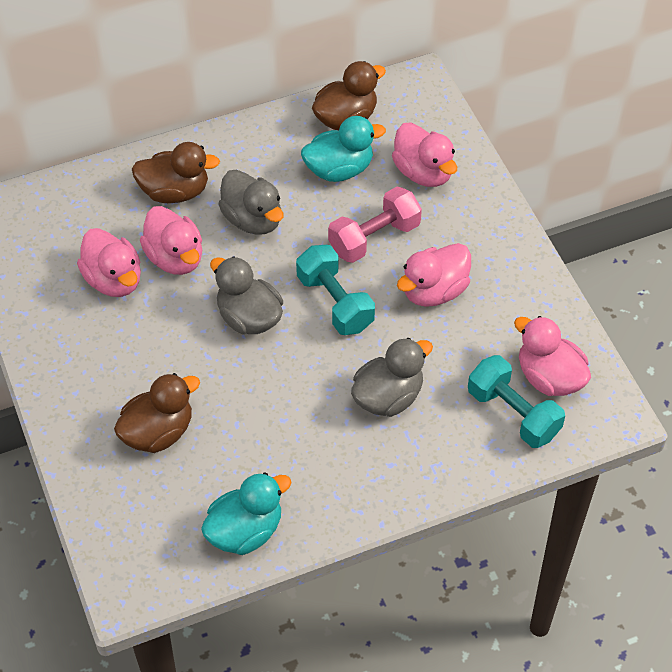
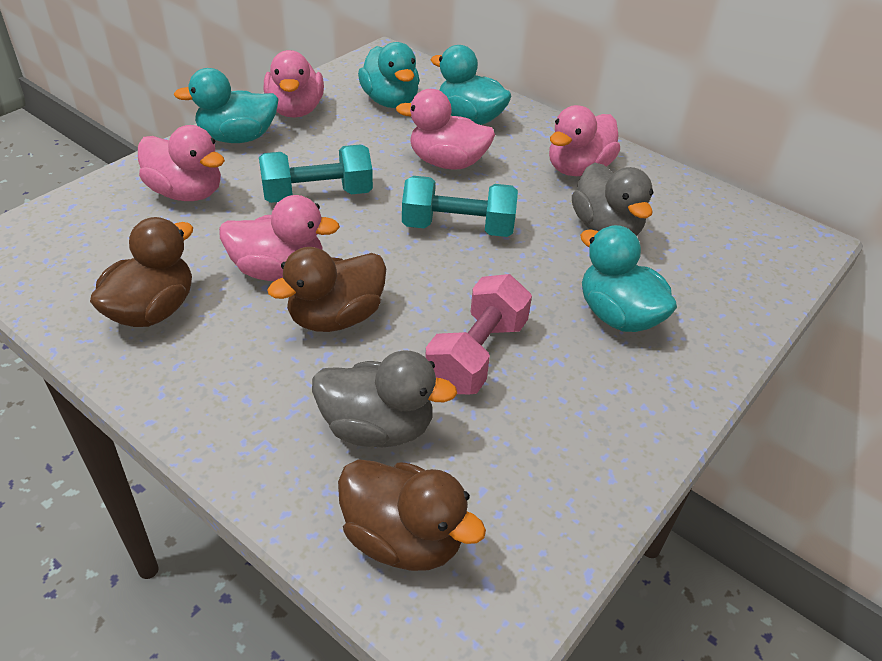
grey duck: 3 -> 2
turquoise duck: 2 -> 4

